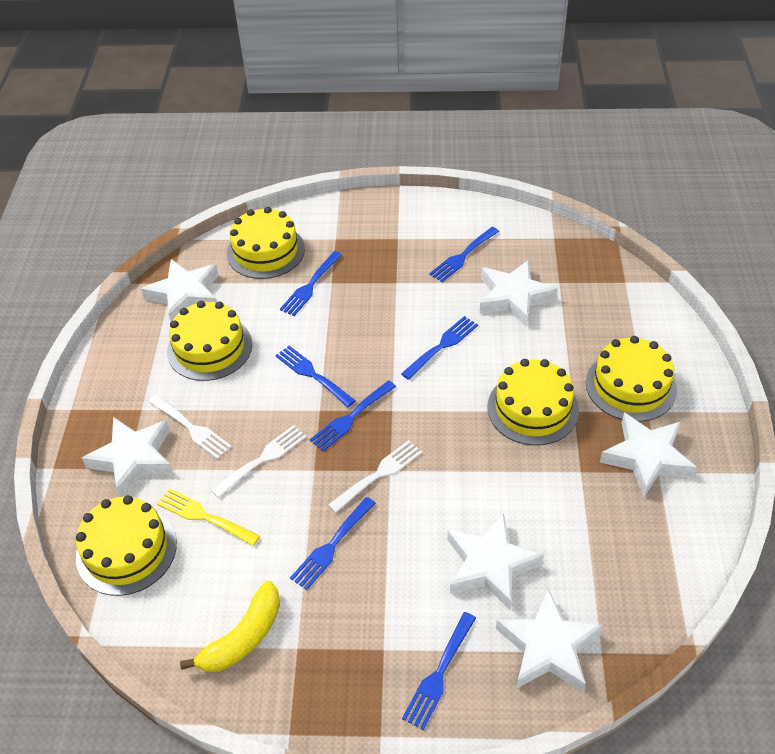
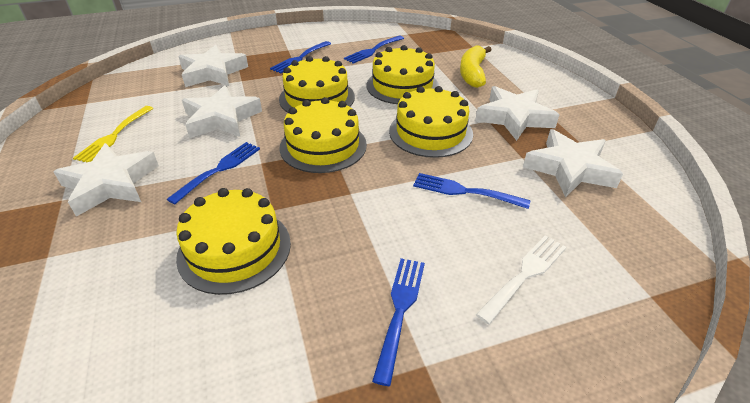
blue fork: 7 -> 5
white fork: 3 -> 1
white star: 6 -> 5

